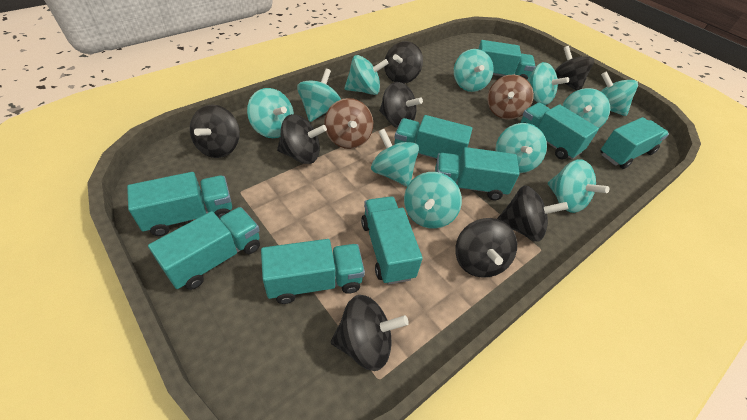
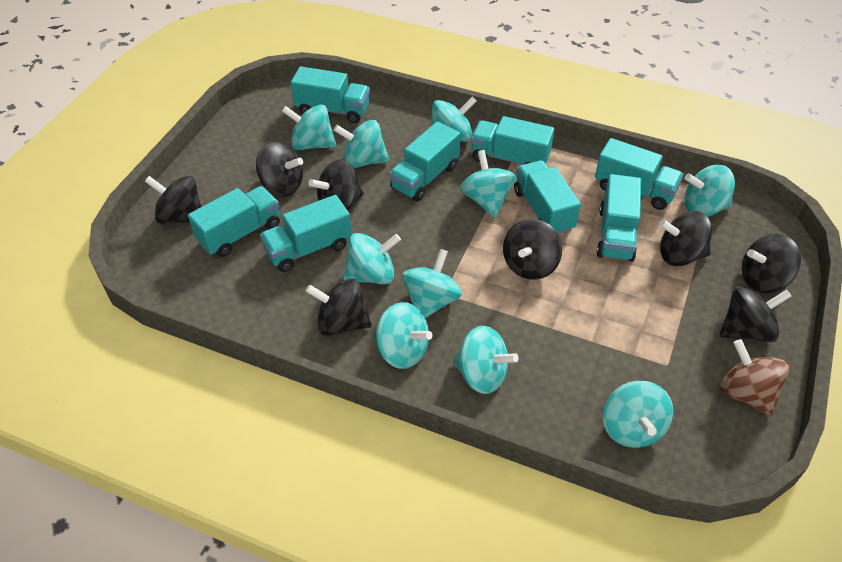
brown spinning top: 2 -> 1
turquoise spinning top: 11 -> 10
turquoise truck: 9 -> 8

